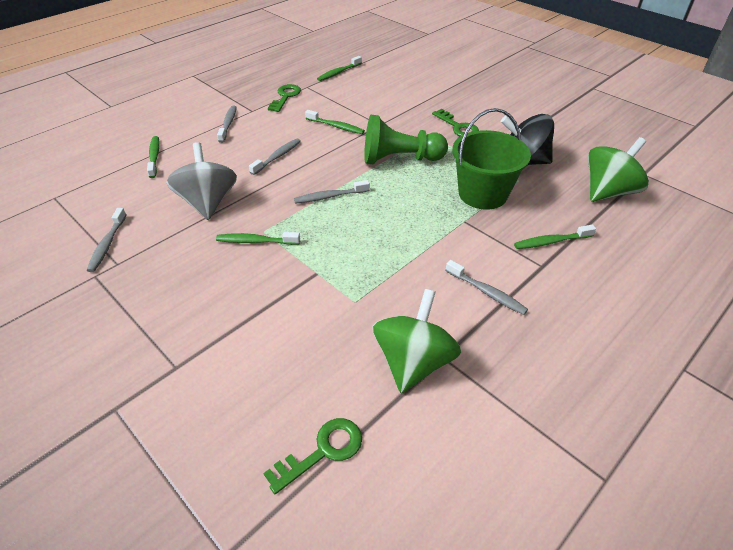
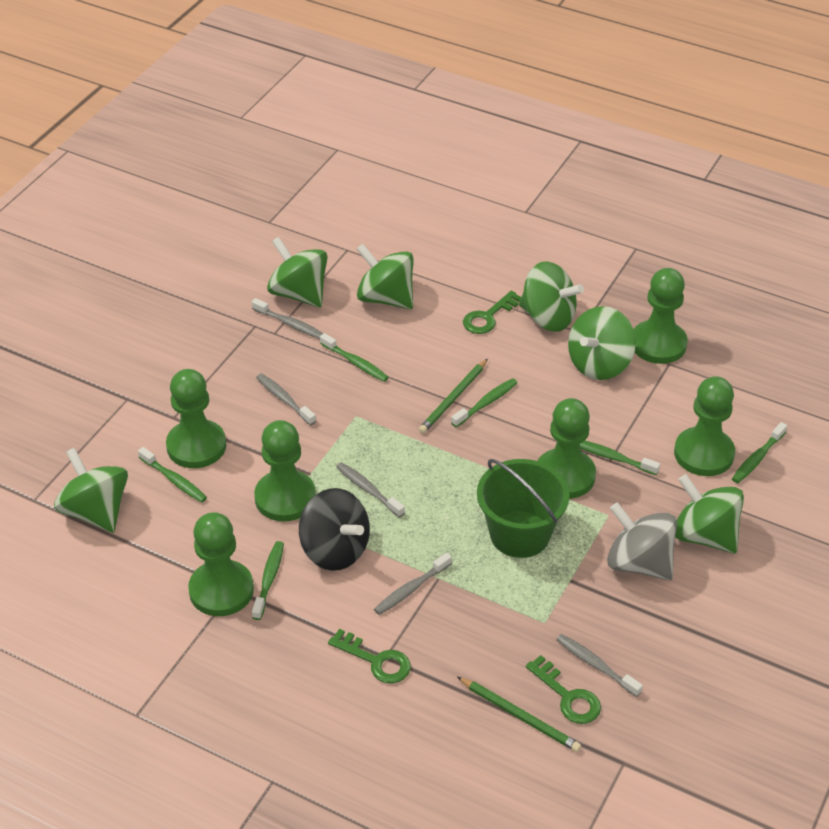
green pawn: 1 -> 6
green pencil: 0 -> 2
green spinning top: 2 -> 6
green toothbrush: 5 -> 6

